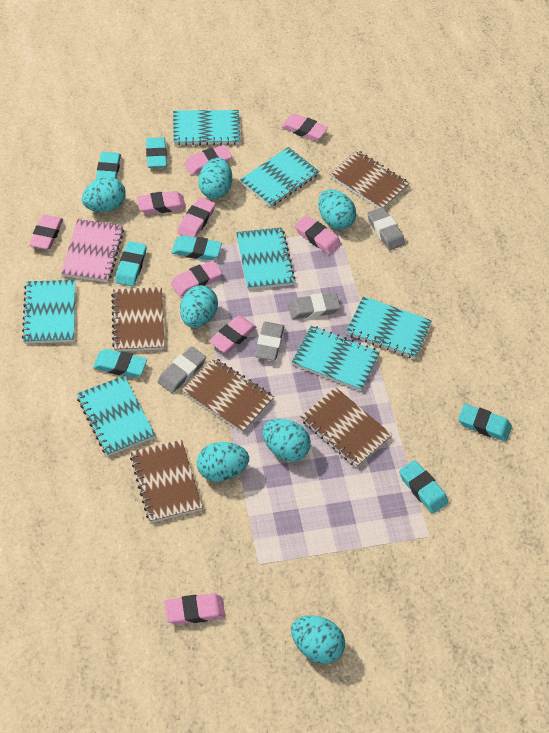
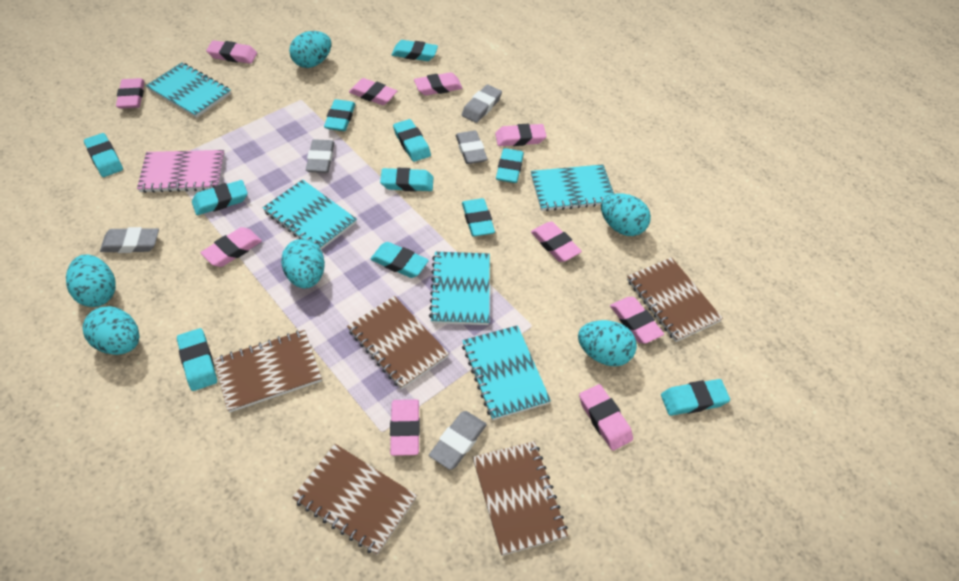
grey eraser: 4 -> 5
pink eraser: 9 -> 10
turquoise egg: 7 -> 6
turquoise eraser: 7 -> 11
turquoise notebook: 7 -> 5

